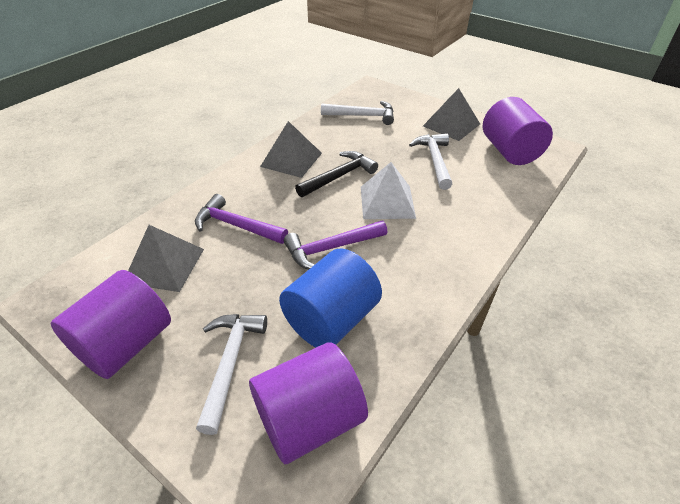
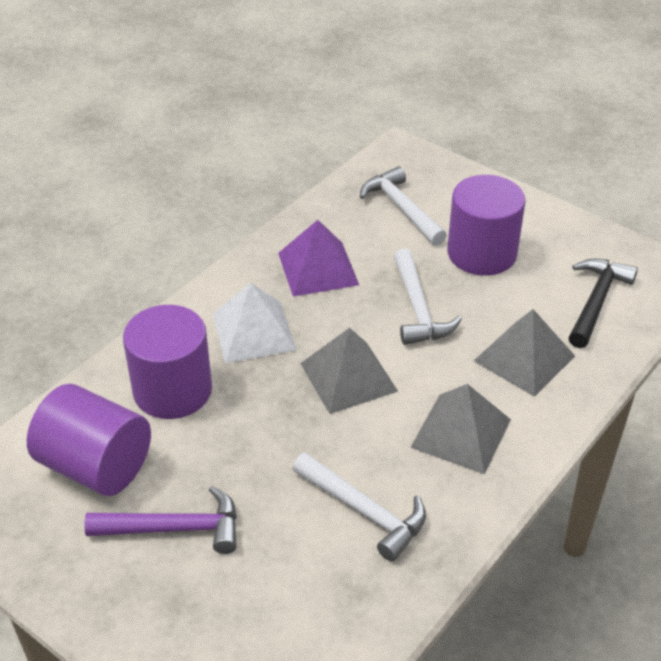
blue cylinder: 1 -> 0
purple hammer: 2 -> 1
purple pyramid: 0 -> 1

